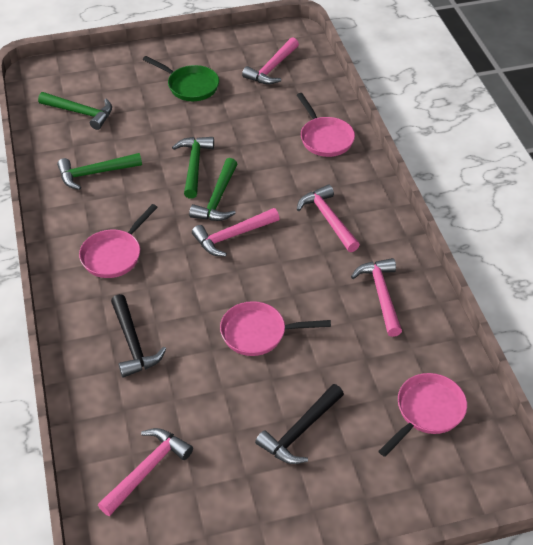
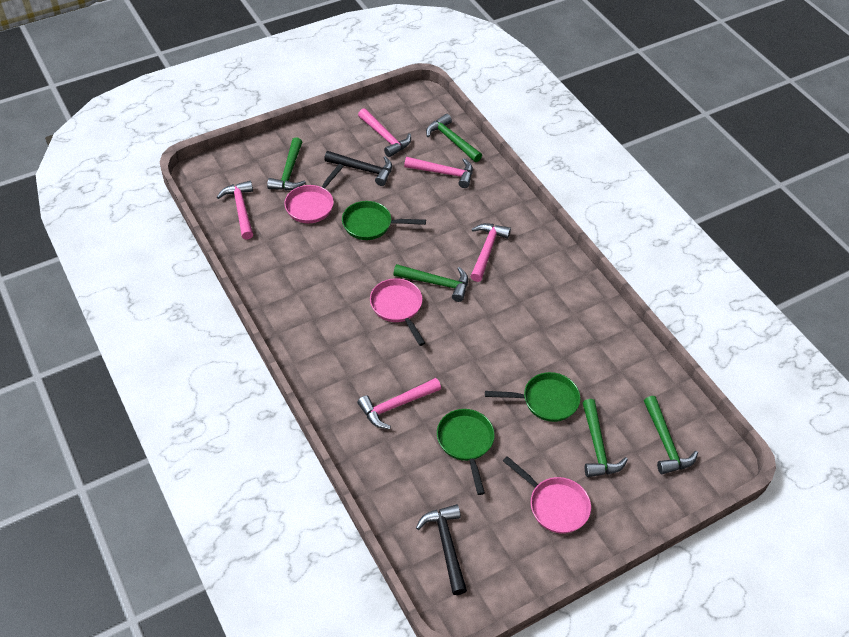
green hammer: 4 -> 5
green pan: 1 -> 3
pink pan: 4 -> 3

